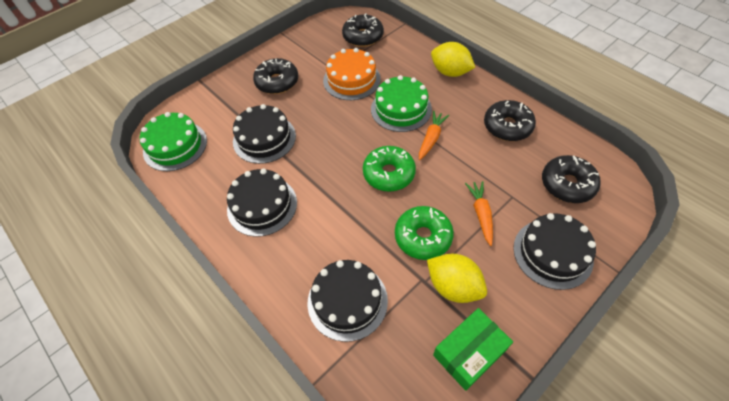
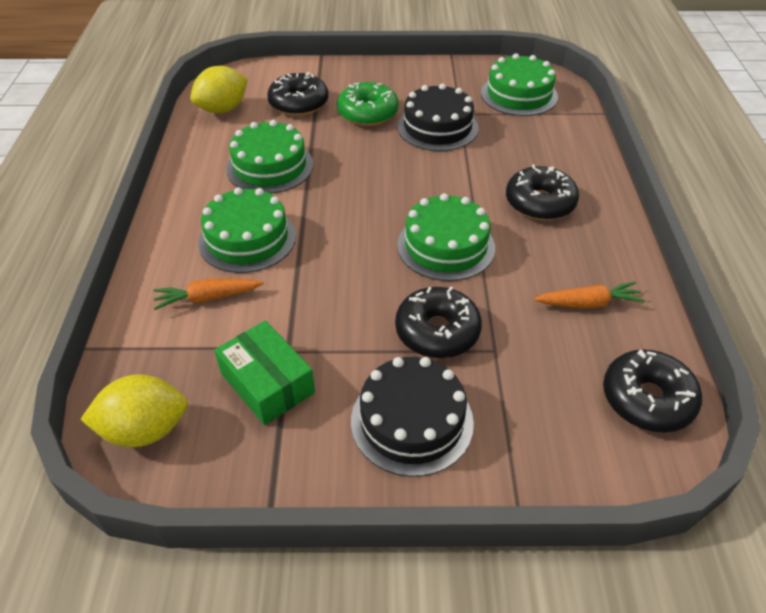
black cake: 4 -> 2
green cake: 2 -> 4
green donut: 2 -> 1
orange cake: 1 -> 0

